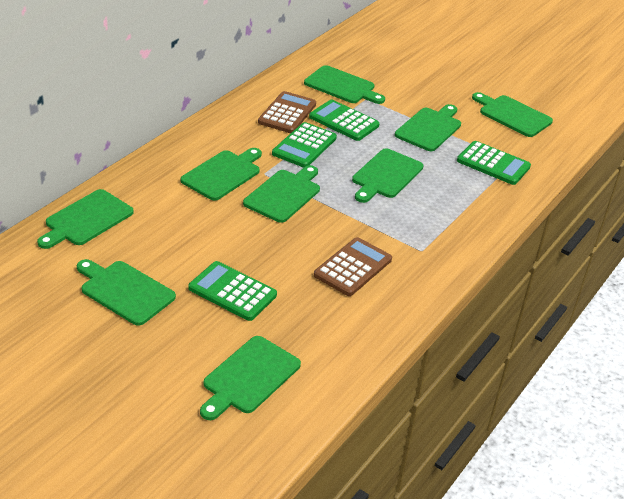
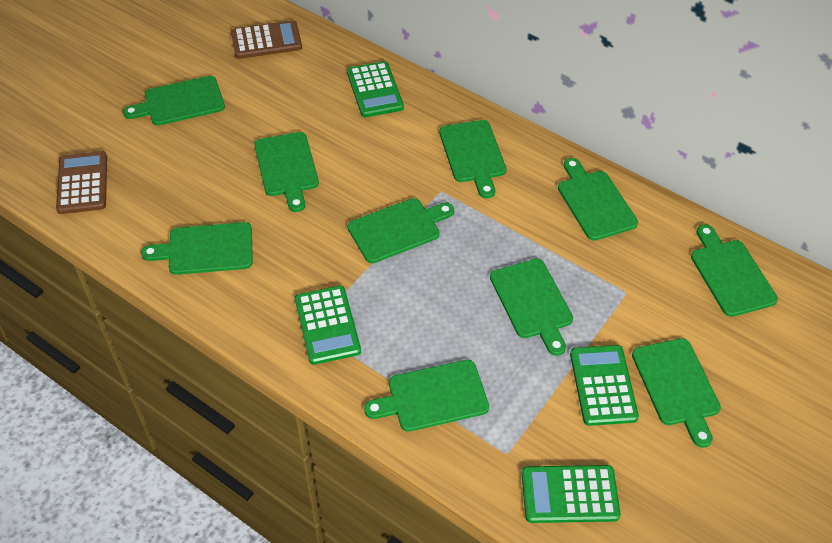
green cutting board: 9 -> 10

